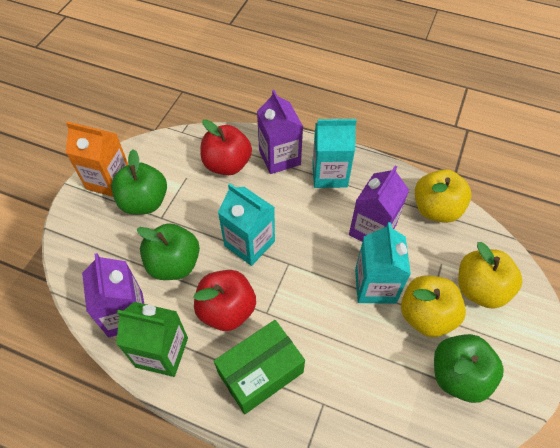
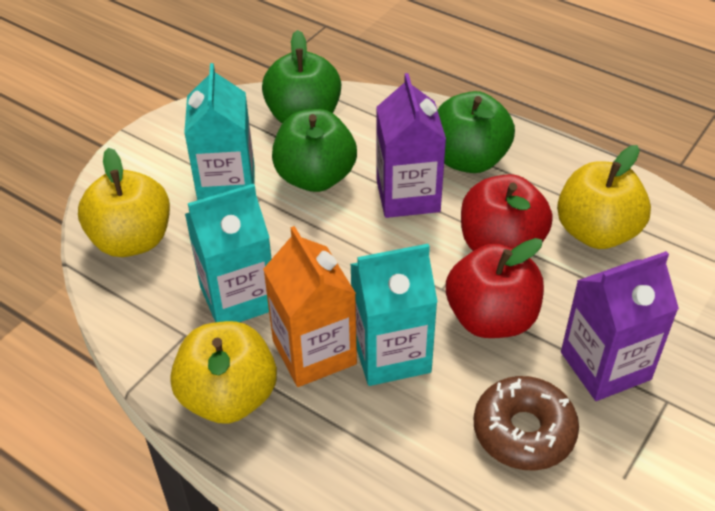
brown donut: 0 -> 1
green box: 1 -> 0
green carton: 1 -> 0
purple carton: 3 -> 2

